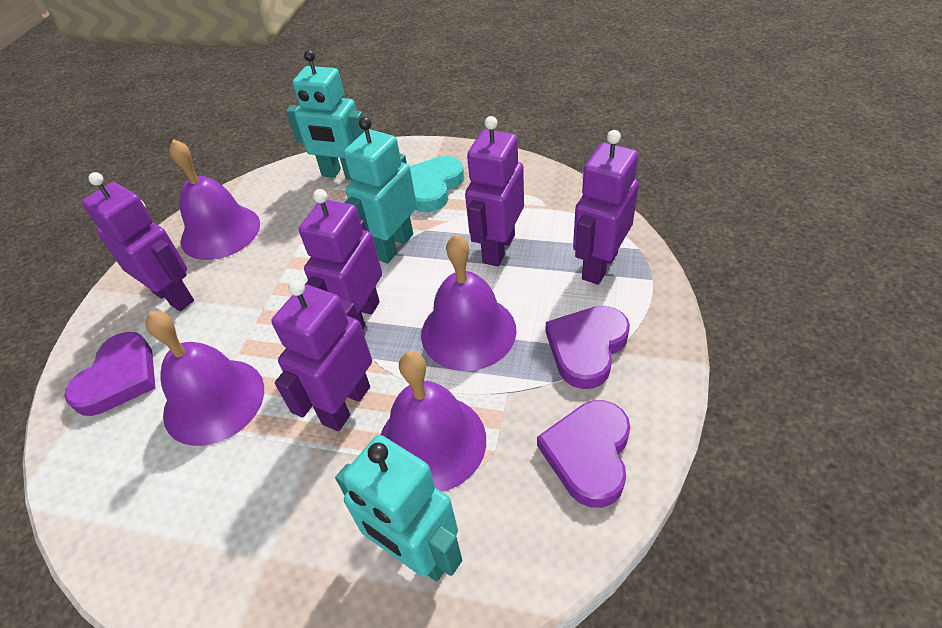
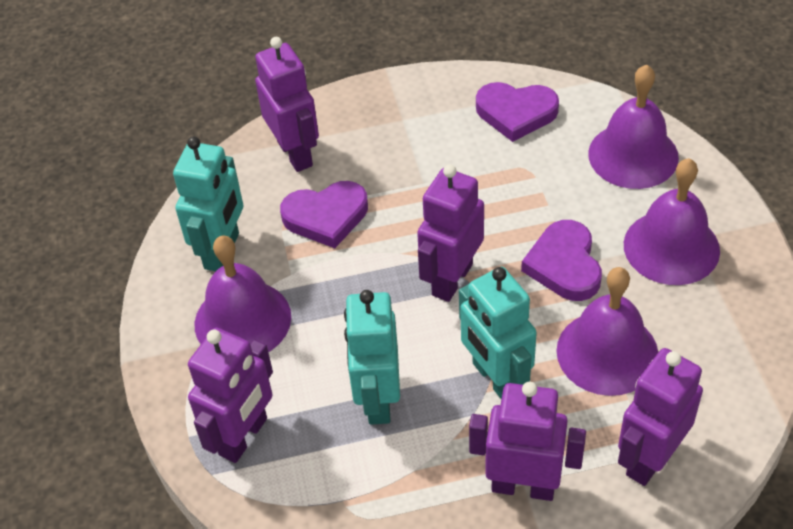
turquoise heart: 1 -> 0

